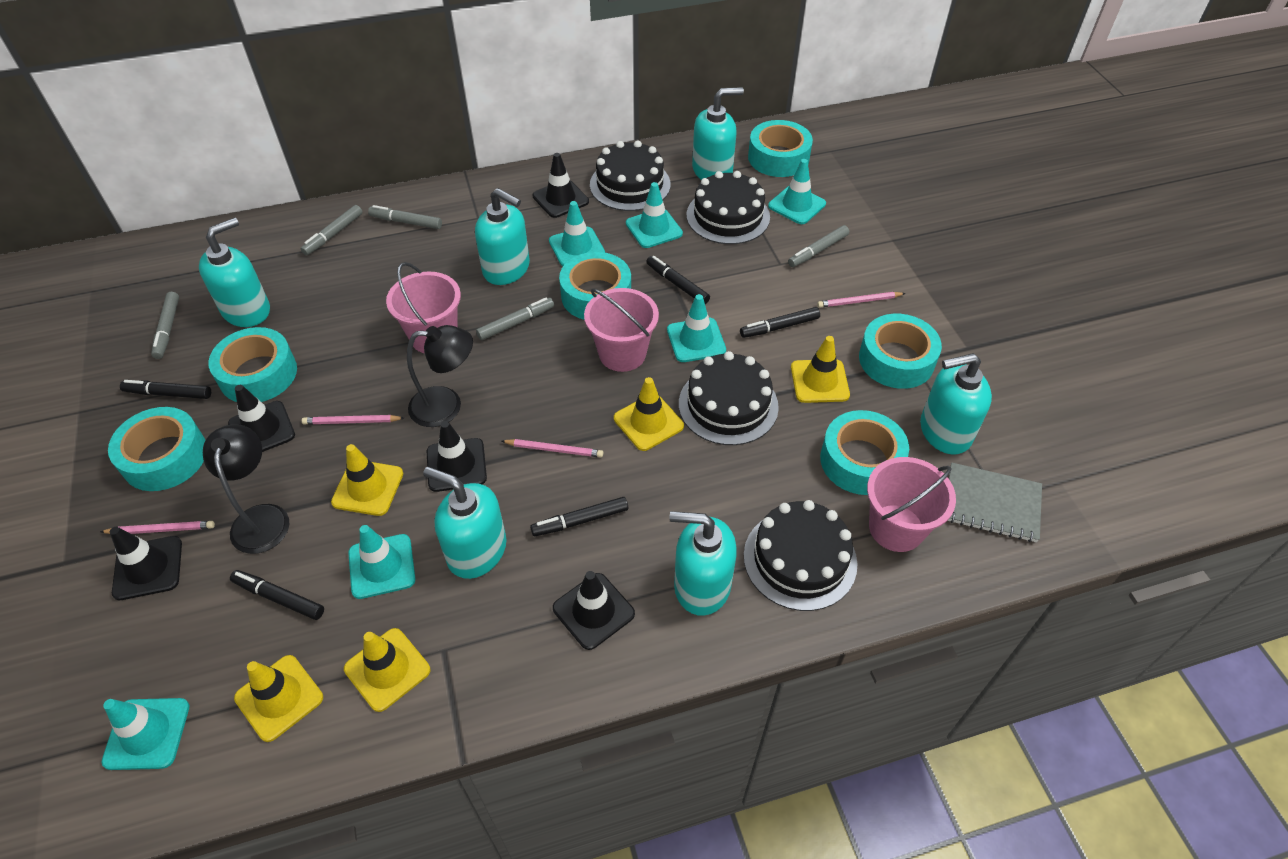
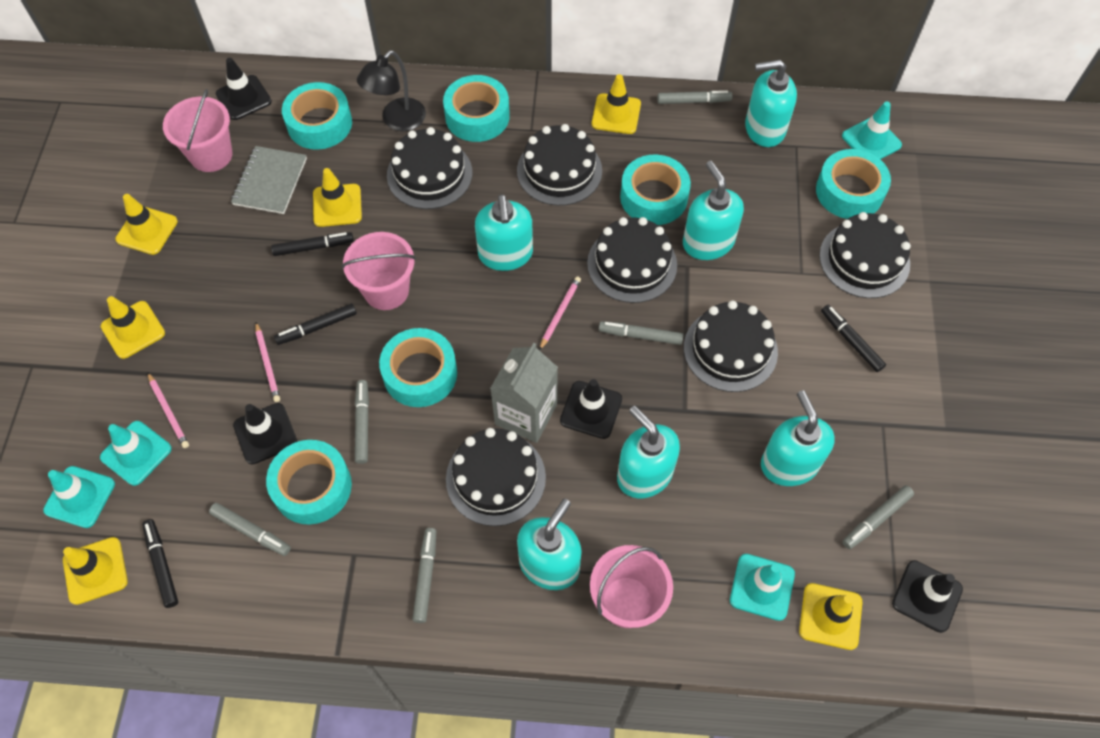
black cake: 4 -> 6
black lamp: 2 -> 1
black marker: 5 -> 4
black traffic cone: 5 -> 4
grey carton: 0 -> 1
grey marker: 5 -> 6
pink pencil: 4 -> 3
turquoise traffic cone: 6 -> 4
yellow traffic cone: 5 -> 6

